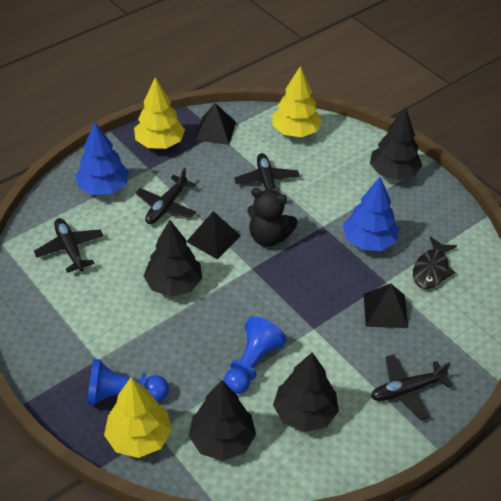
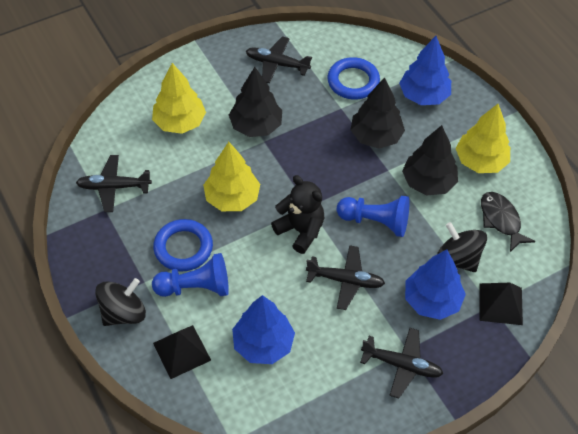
black pyramid: 3 -> 2
black spinning top: 0 -> 2
black tree: 4 -> 3
blue ring: 0 -> 2
blue tree: 2 -> 3

